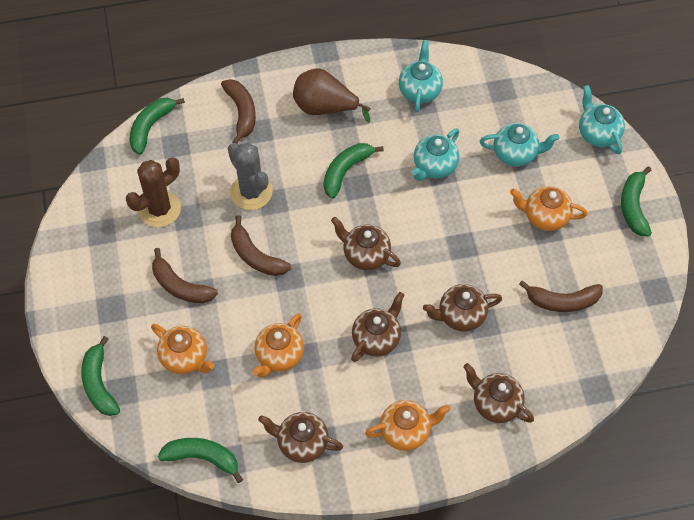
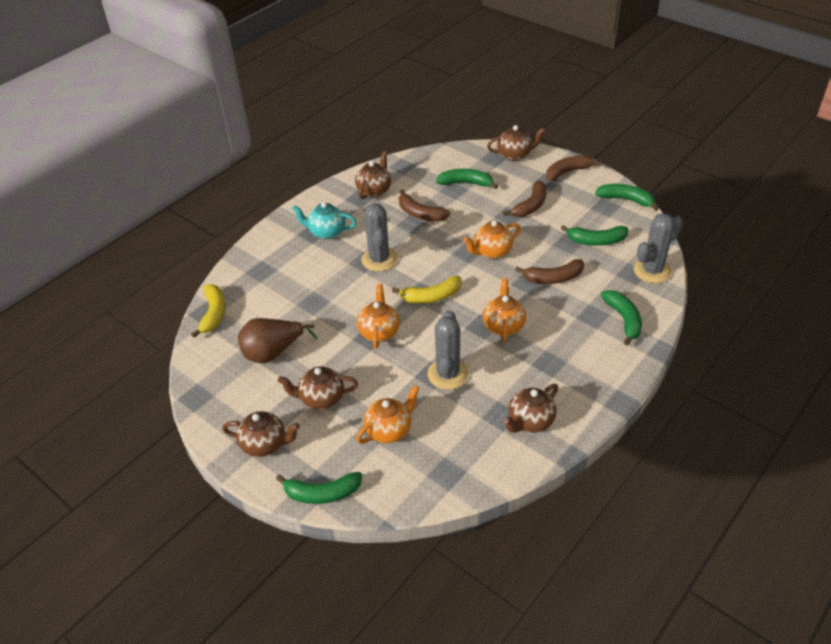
brown cactus: 1 -> 0
grey cactus: 1 -> 3
turquoise teapot: 4 -> 1
yellow banana: 0 -> 2

